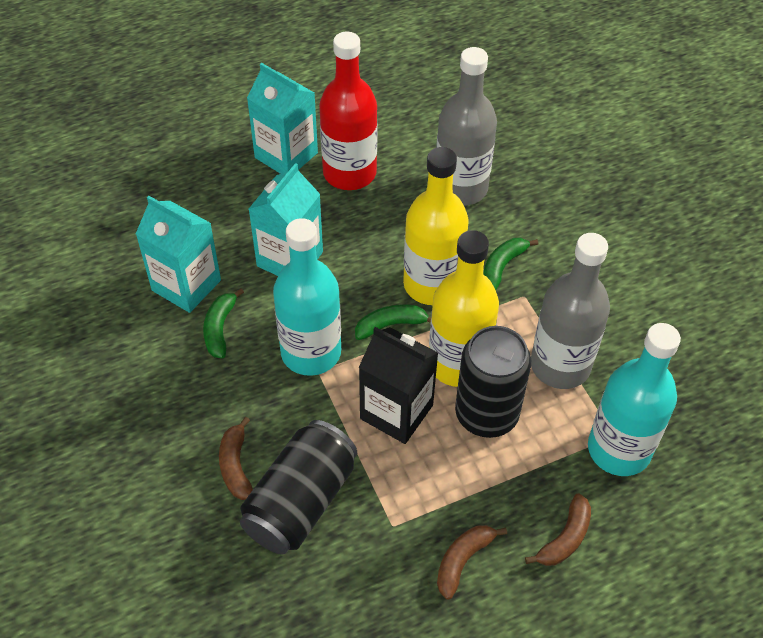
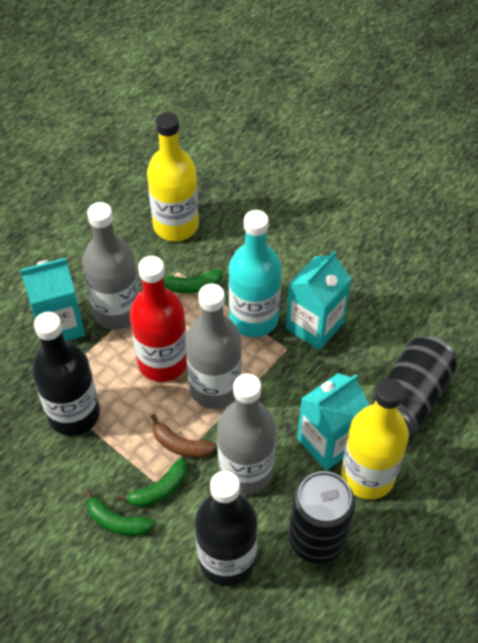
black bottle: 0 -> 2
black carton: 1 -> 0
brown banana: 3 -> 1
grey bottle: 2 -> 3
turquoise bottle: 2 -> 1

